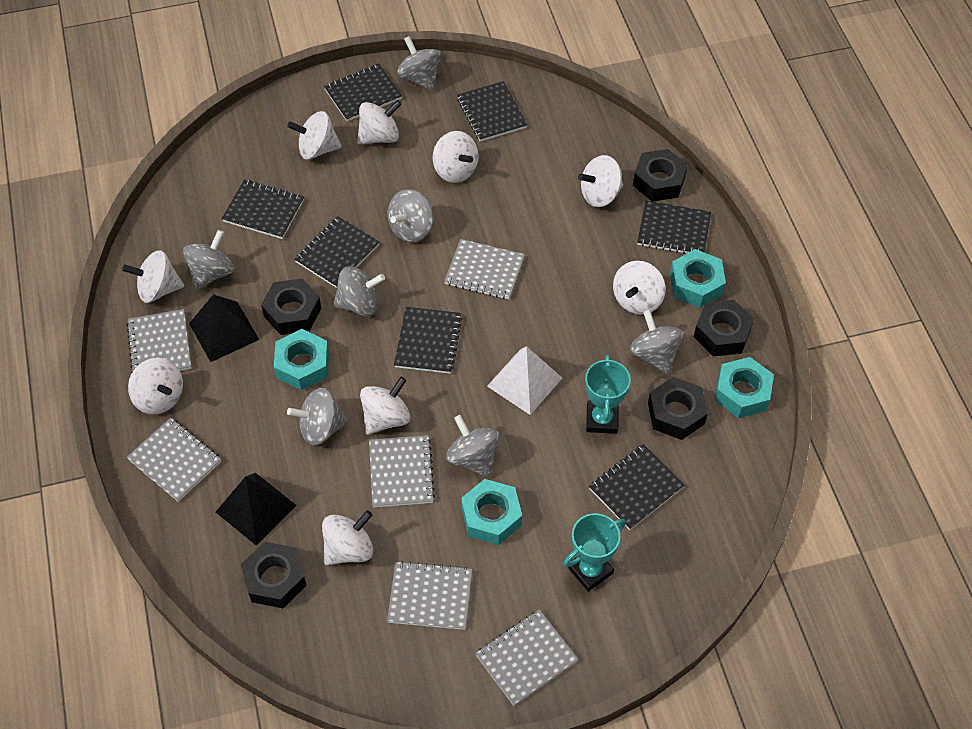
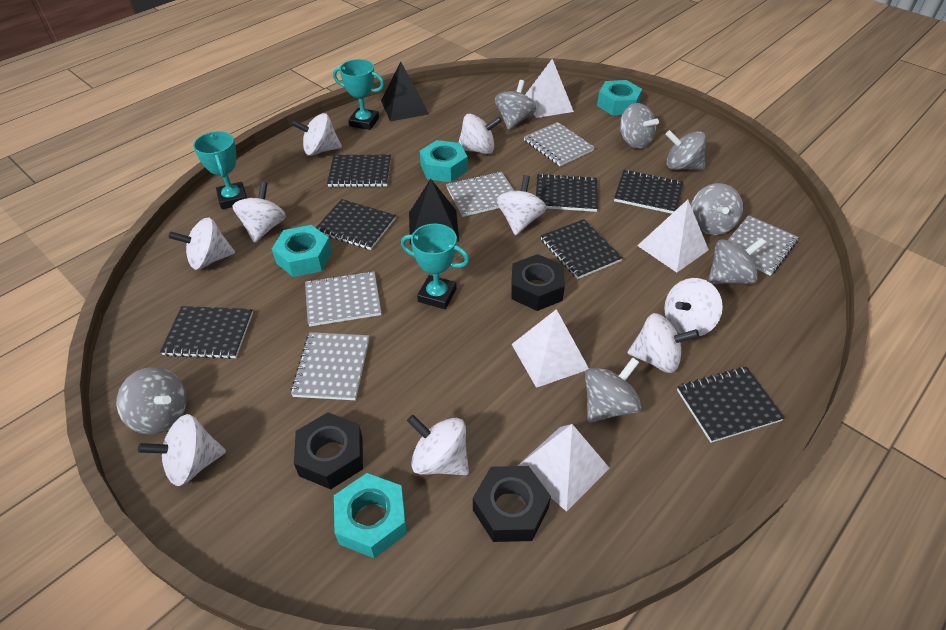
black nut: 5 -> 3
grey notebook: 6 -> 5
turquoise trophy: 2 -> 3
white pyramid: 1 -> 4

